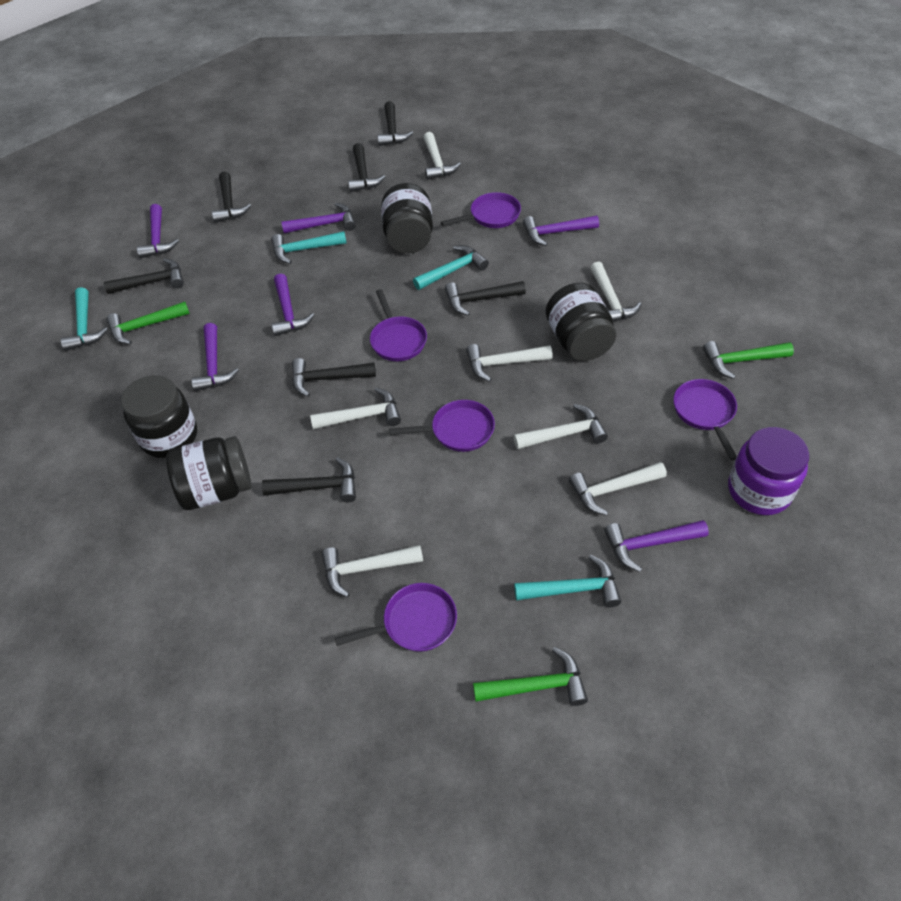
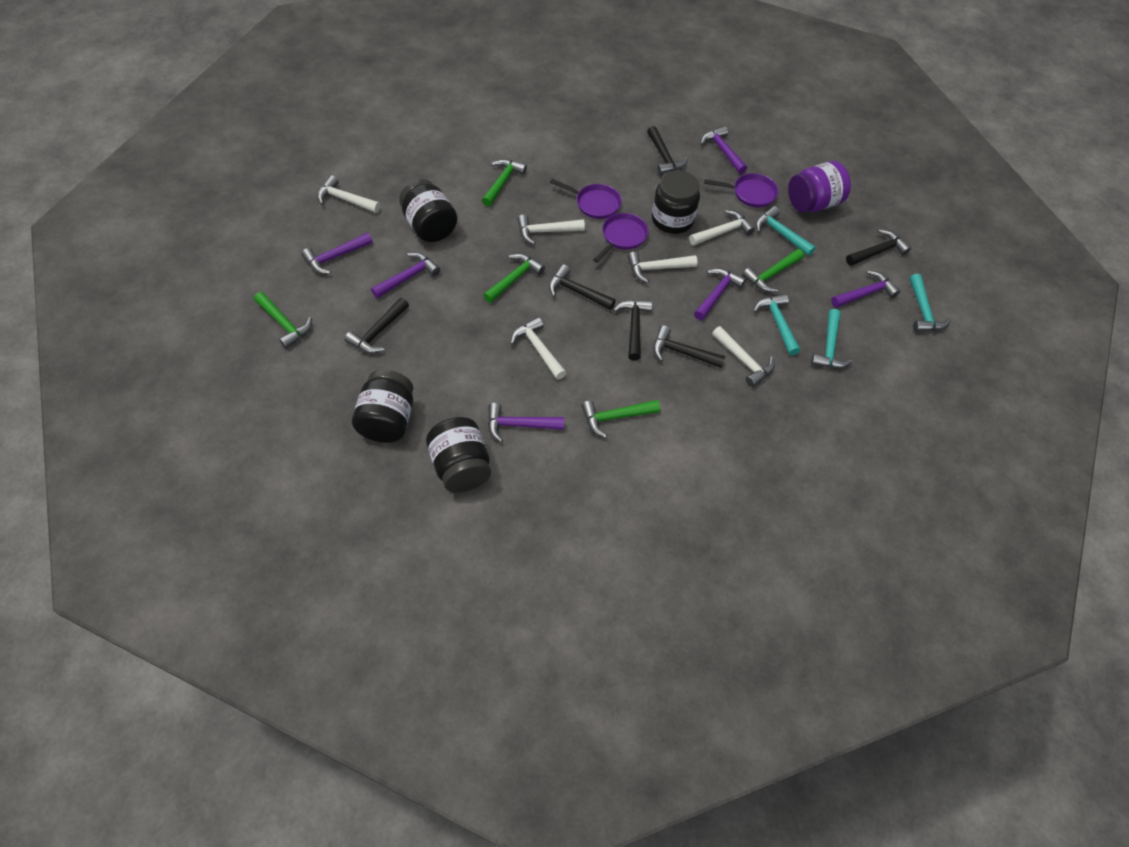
black hammer: 7 -> 6
green hammer: 3 -> 5
purple pan: 5 -> 3
white hammer: 7 -> 6

